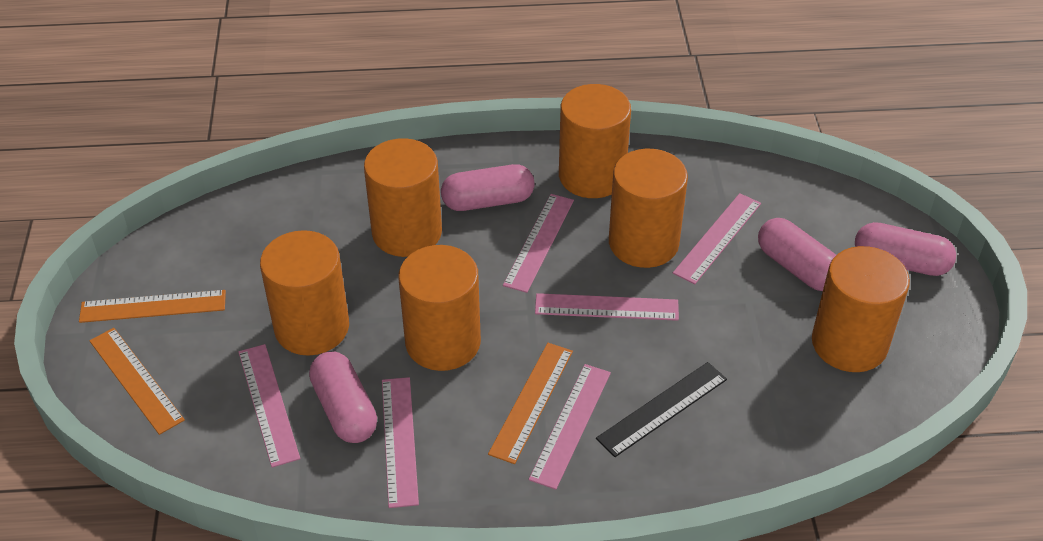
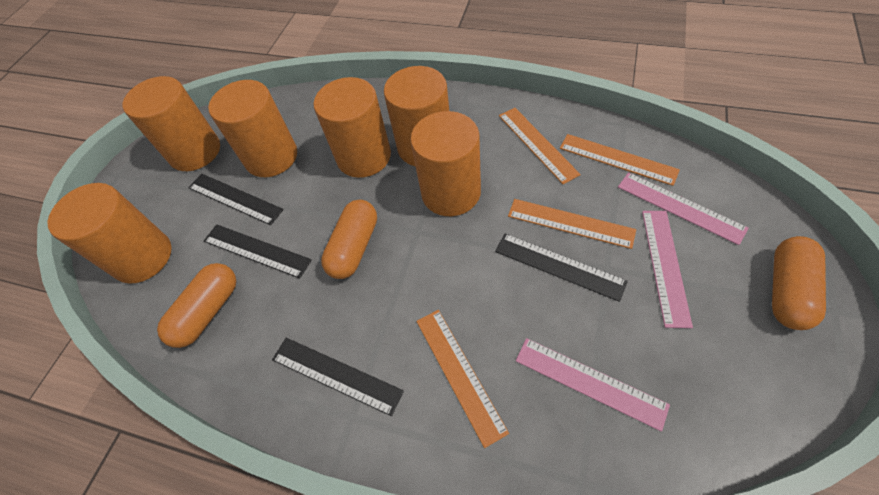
black ruler: 1 -> 4
orange capsule: 0 -> 3
orange ruler: 3 -> 4
pink capsule: 4 -> 0
pink ruler: 6 -> 3

